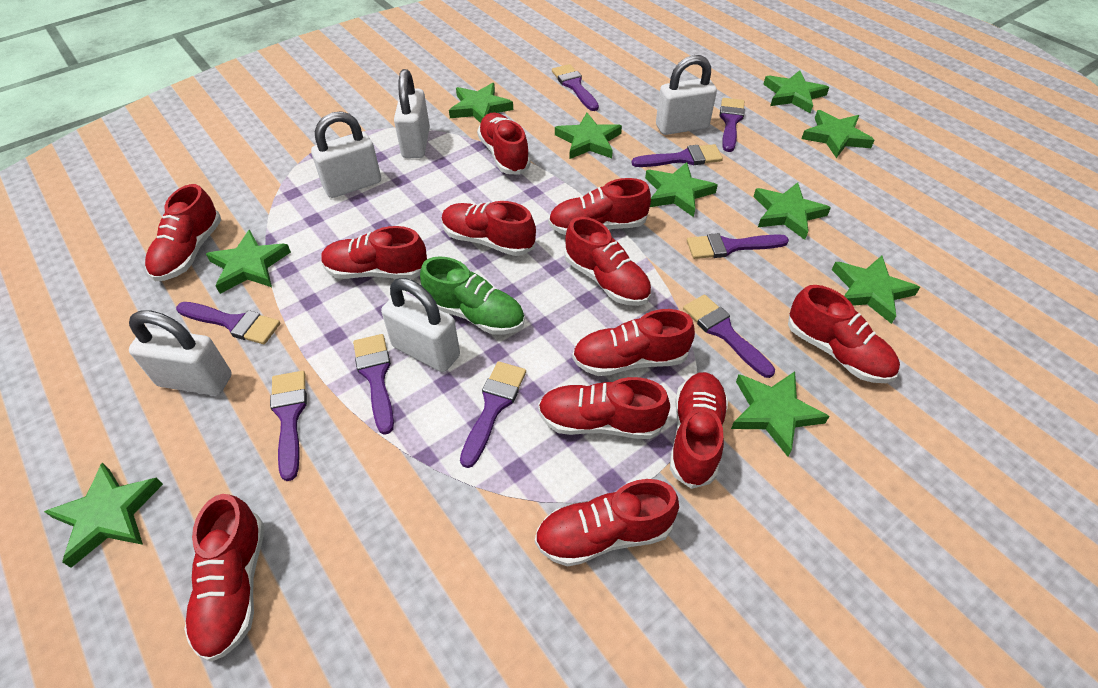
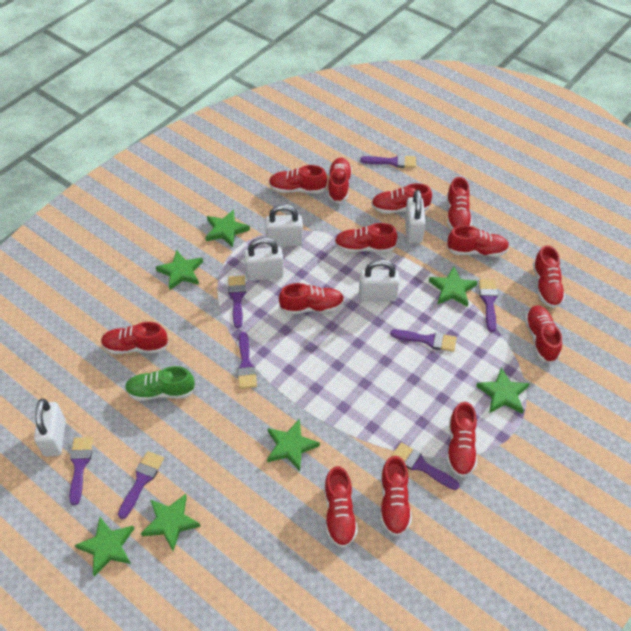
green star: 10 -> 7
purple brush: 9 -> 8
red shoe: 12 -> 13

